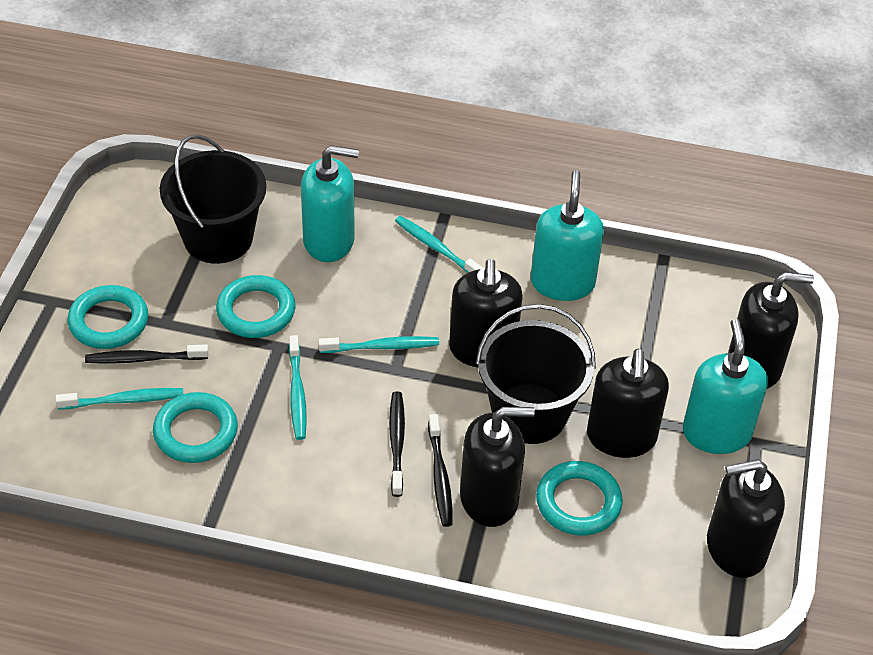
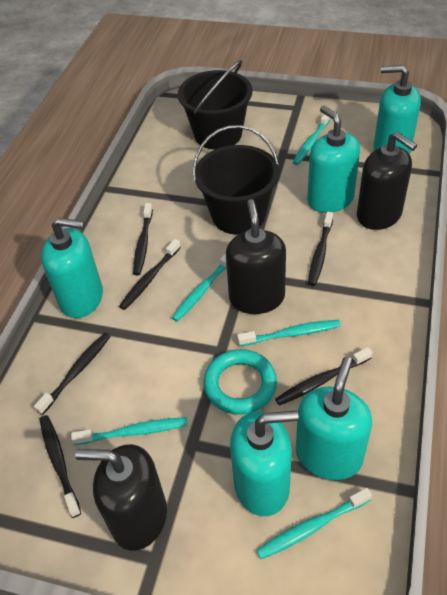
black soap dispenser: 5 -> 3
black toothbrush: 3 -> 6
turquoise ring: 4 -> 1
turquoise soap dispenser: 3 -> 5
turquoise toothbrush: 4 -> 5

